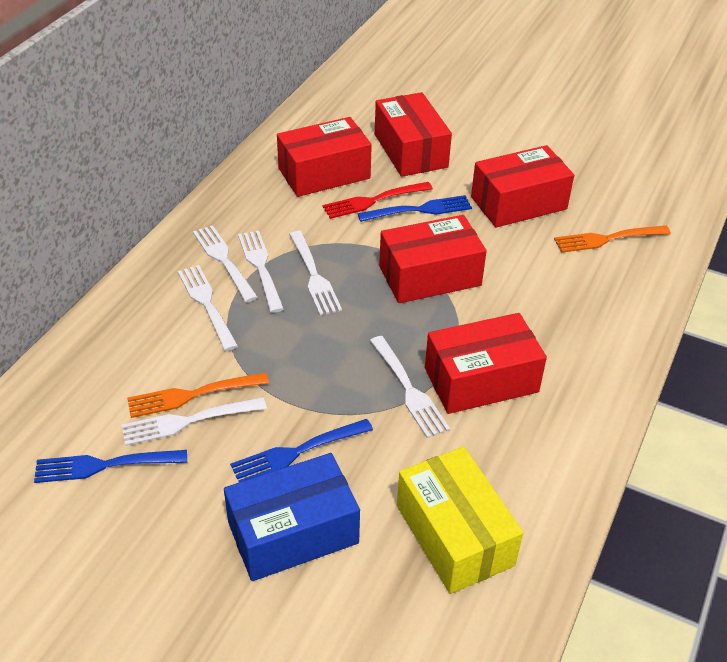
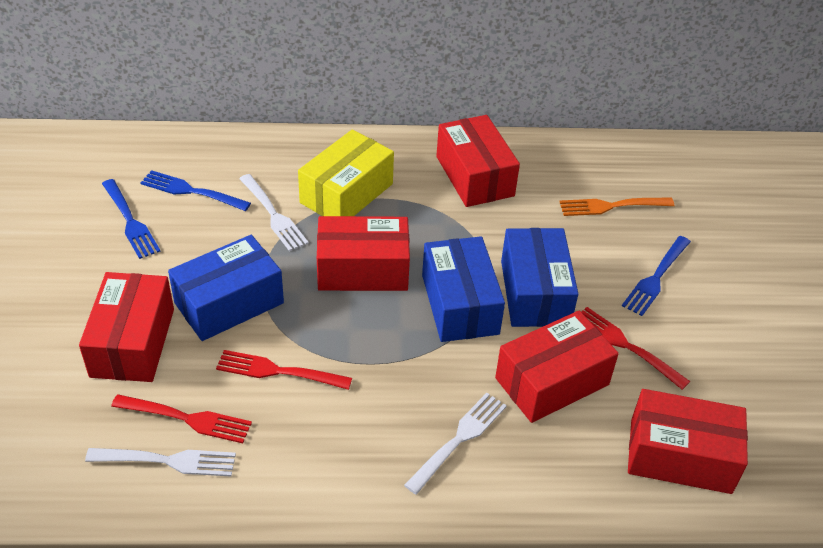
blue box: 1 -> 3
orange fork: 2 -> 1
red fork: 1 -> 3
white fork: 6 -> 3

